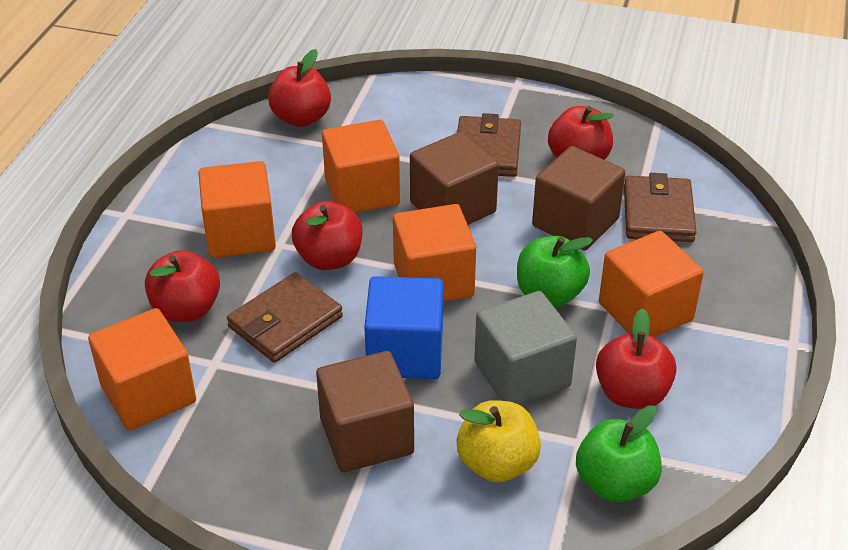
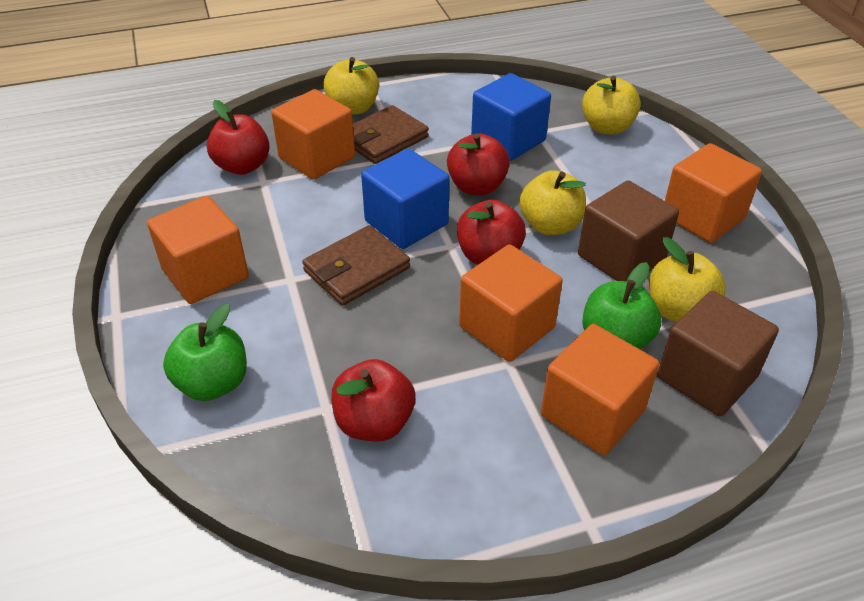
blue cube: 1 -> 2
brown cube: 3 -> 2
brown wallet: 3 -> 2
grey cube: 1 -> 0
red apple: 5 -> 4
yellow apple: 1 -> 4

